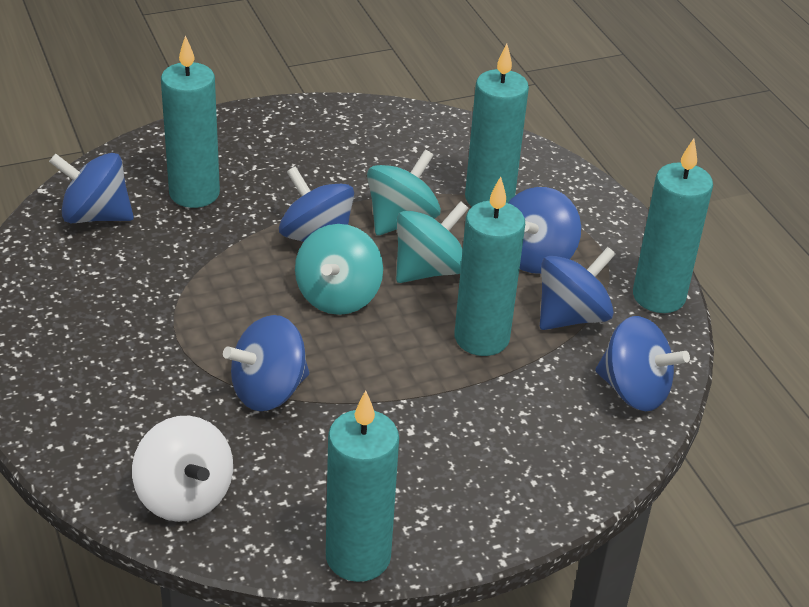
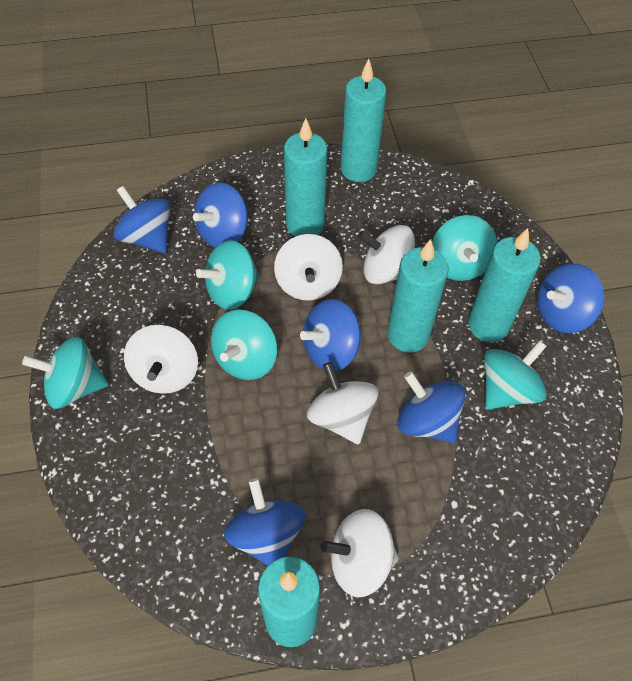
turquoise spinning top: 3 -> 5
white spinning top: 1 -> 5

